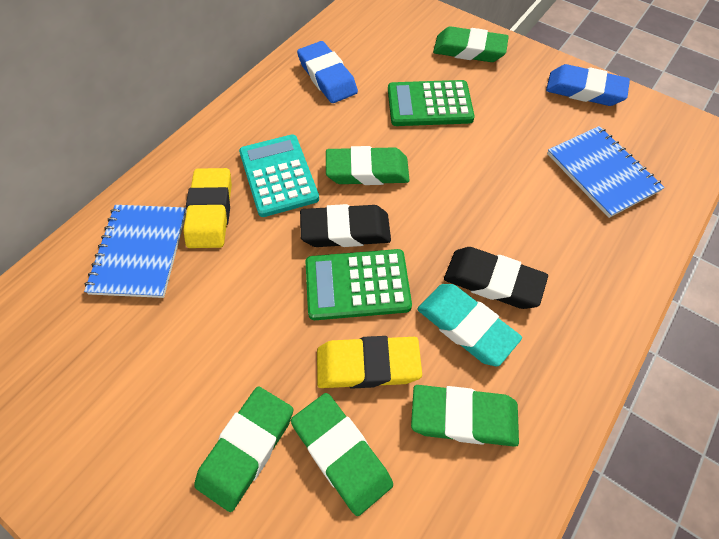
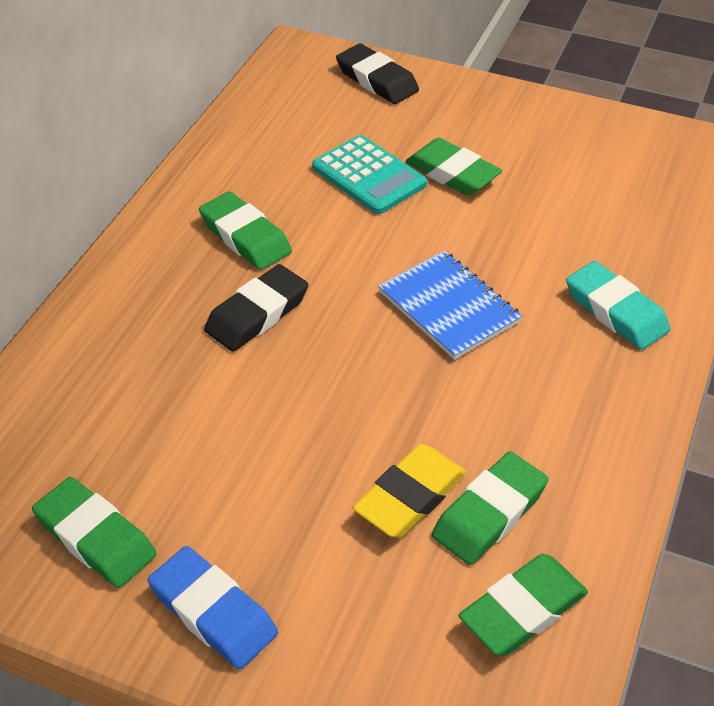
blue eraser: 2 -> 1
blue notebook: 2 -> 1
green calculator: 2 -> 0
yellow eraser: 2 -> 1

